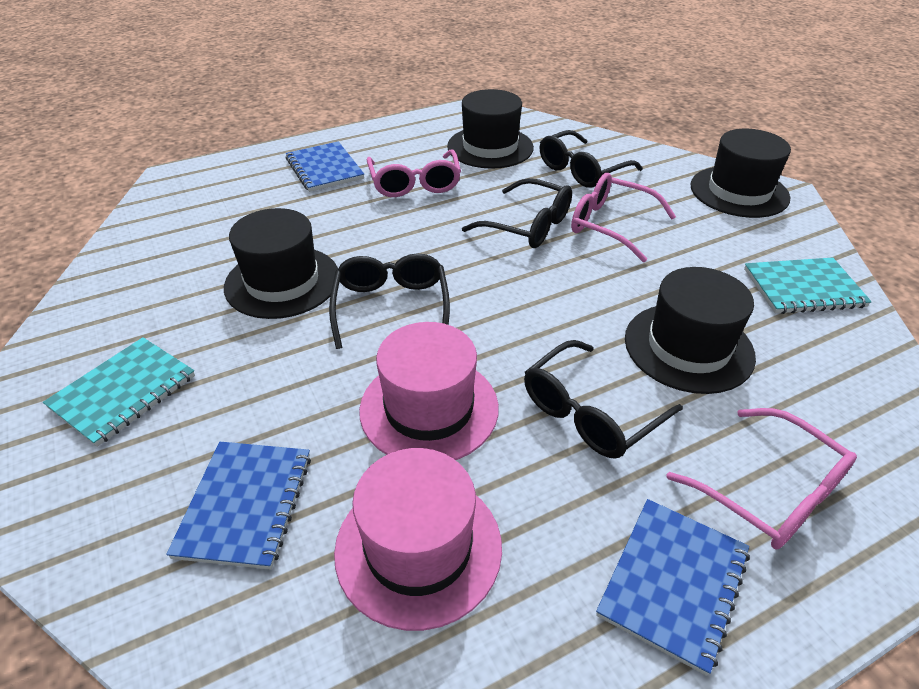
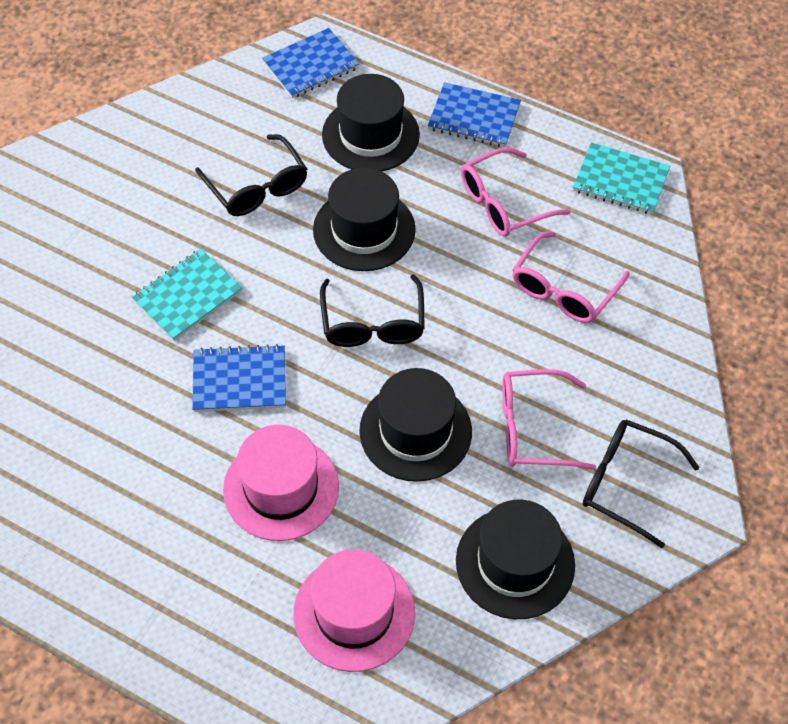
black glasses: 4 -> 3

